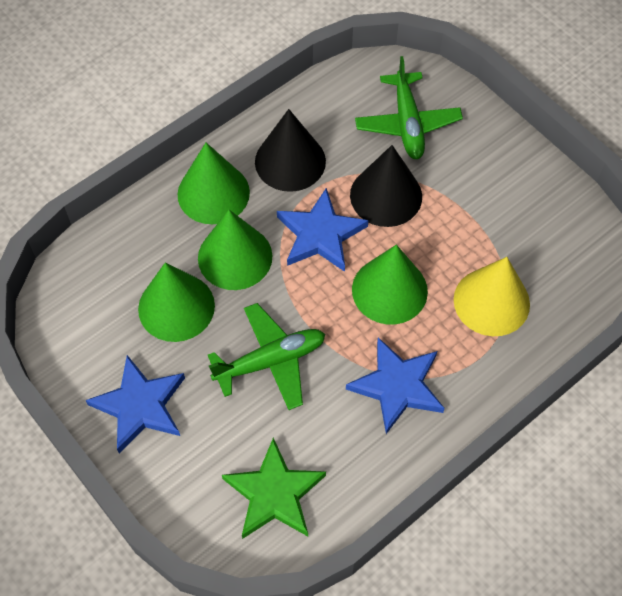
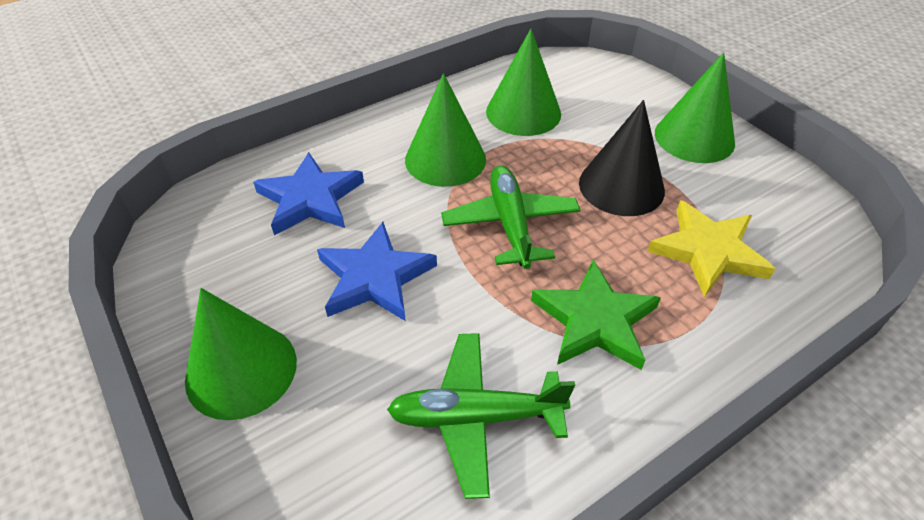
black cone: 2 -> 1
blue star: 3 -> 2
yellow cone: 1 -> 0
yellow star: 0 -> 1

